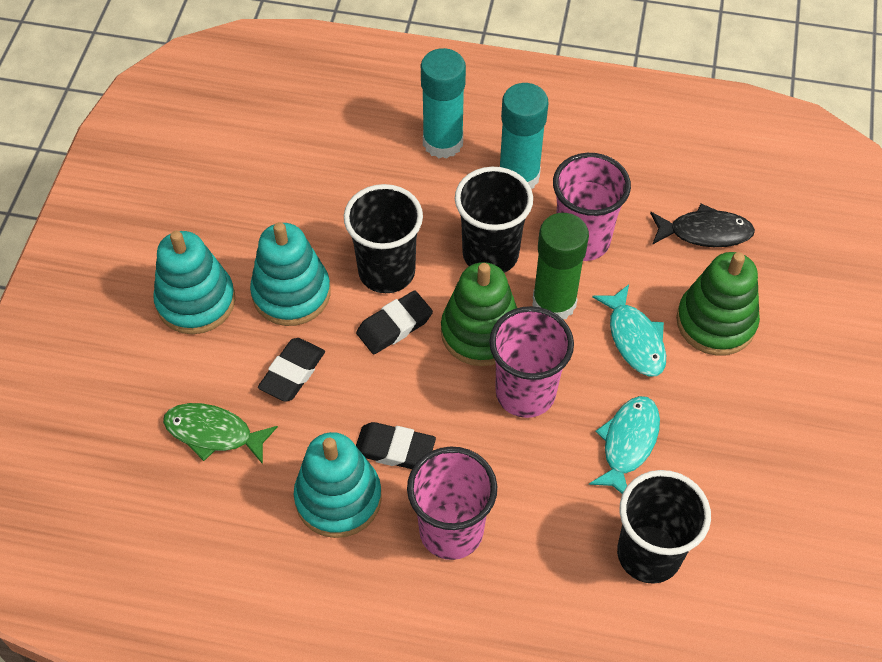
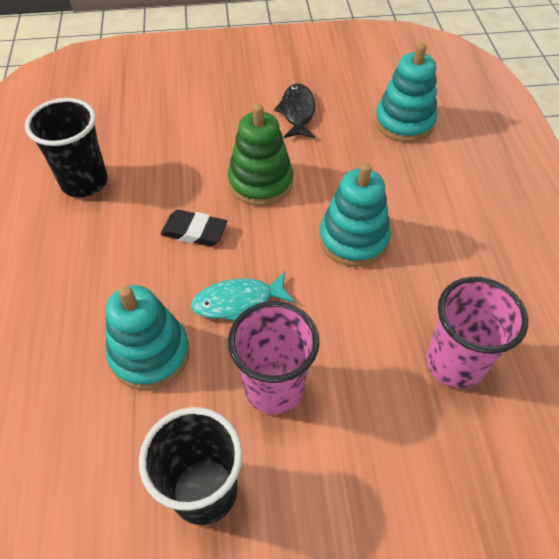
black cup: 3 -> 2
black eraser: 3 -> 1
green fish: 1 -> 0
green glue stick: 1 -> 0
green stacking toy: 2 -> 1
pink cup: 3 -> 2
turquoise fish: 2 -> 1
turquoise glue stick: 2 -> 0

